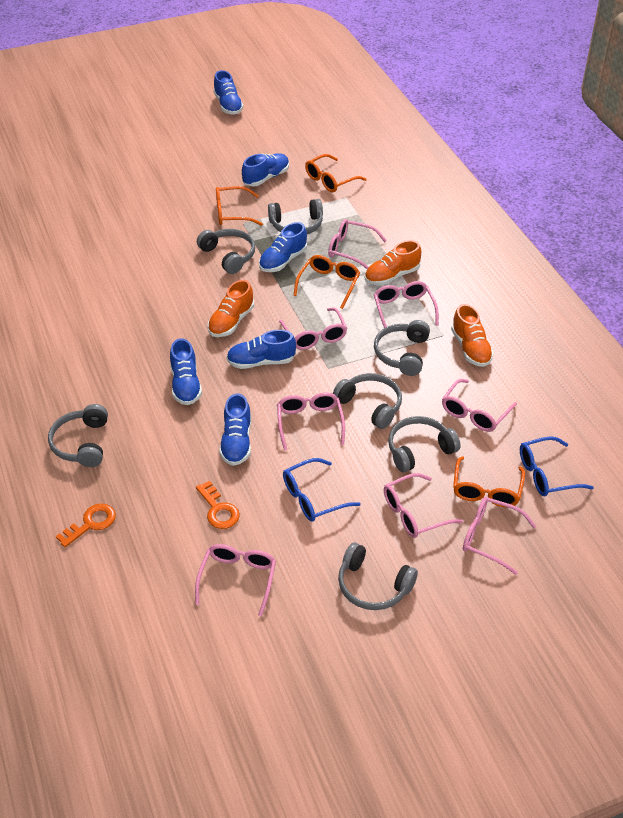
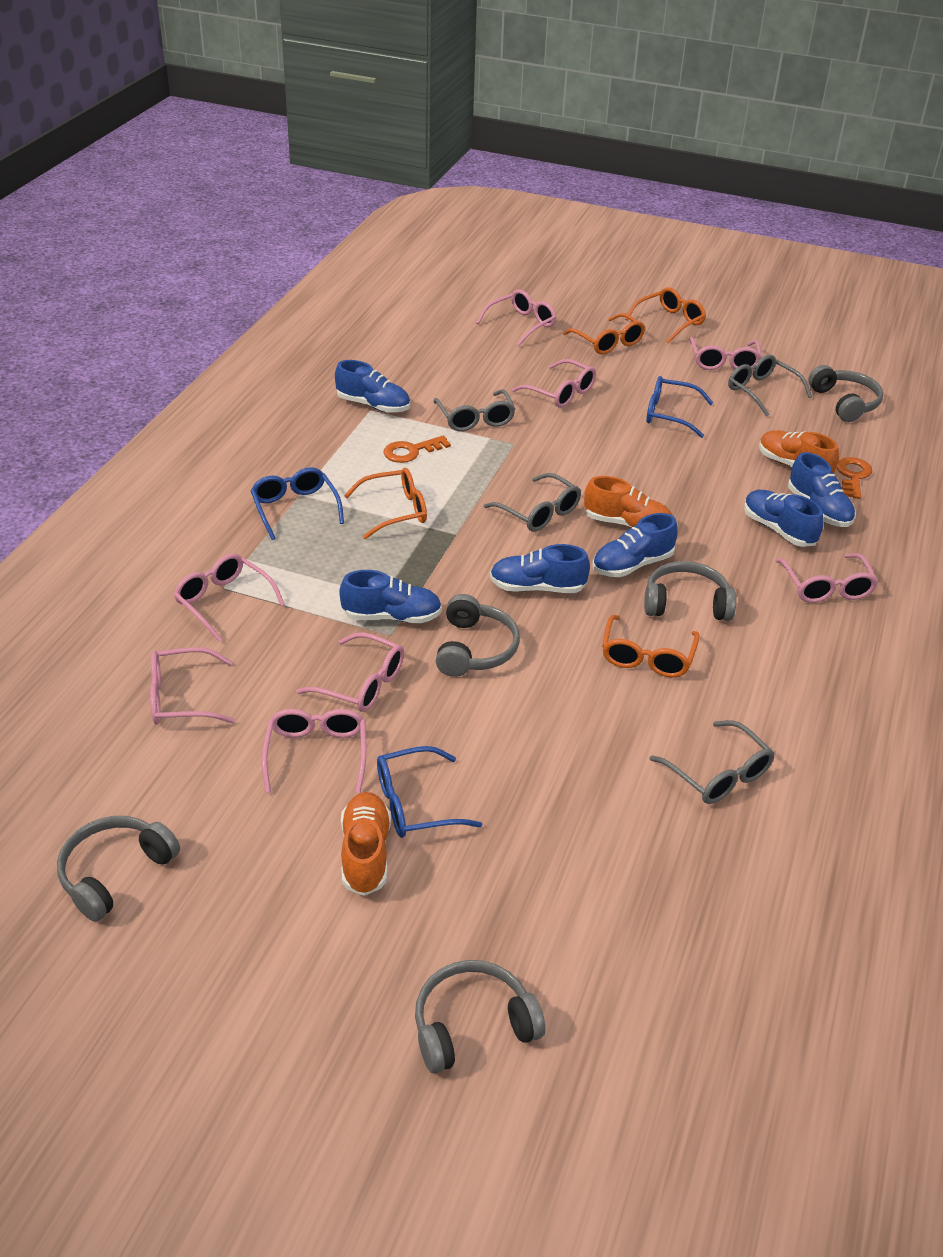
blue glasses: 2 -> 3
grey glasses: 0 -> 4
grey headphones: 7 -> 5

